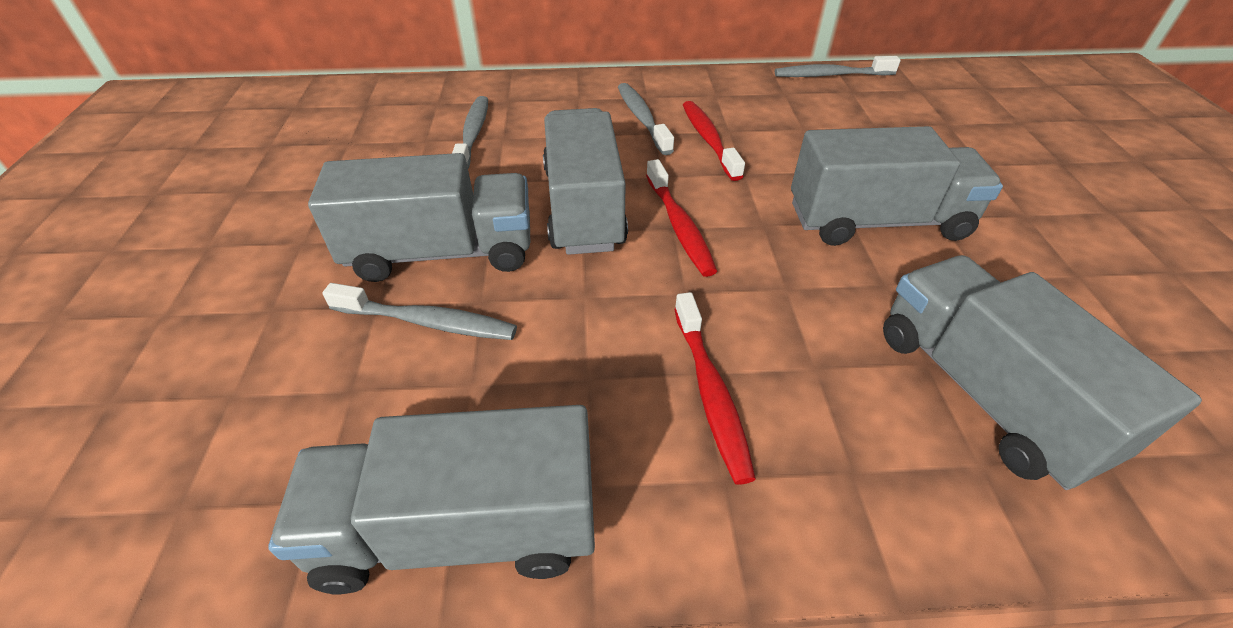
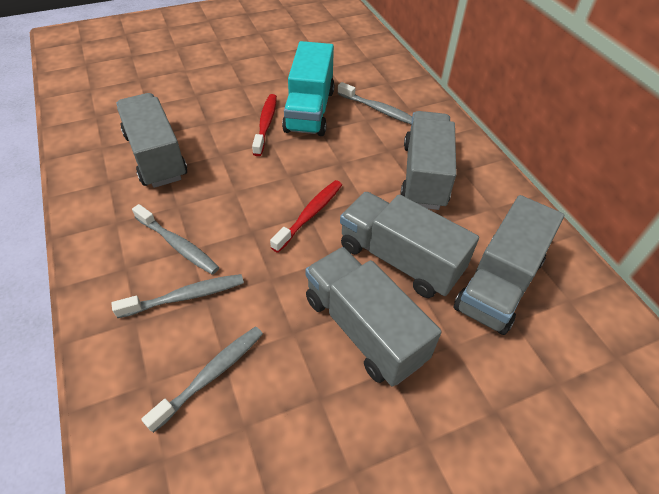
red toothbrush: 3 -> 2
turquoise truck: 0 -> 1

